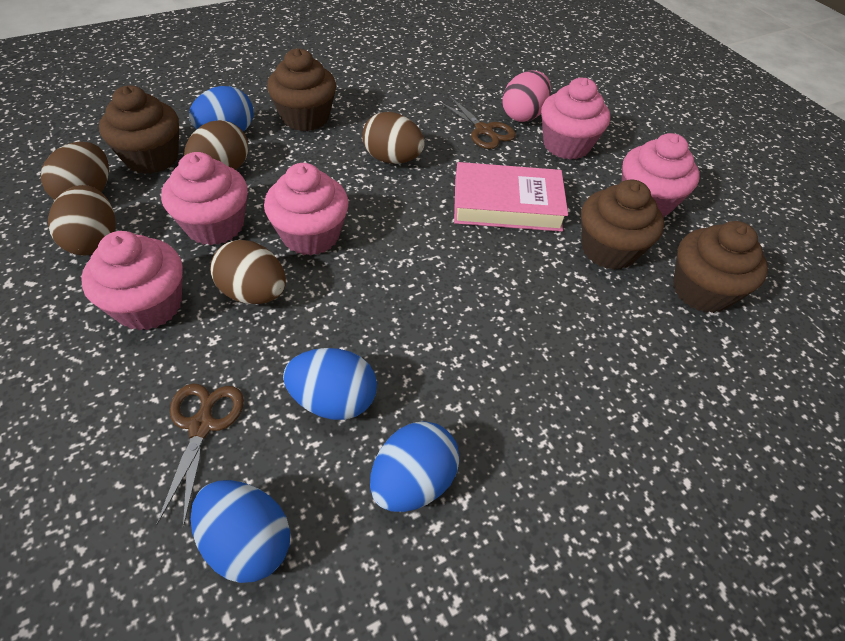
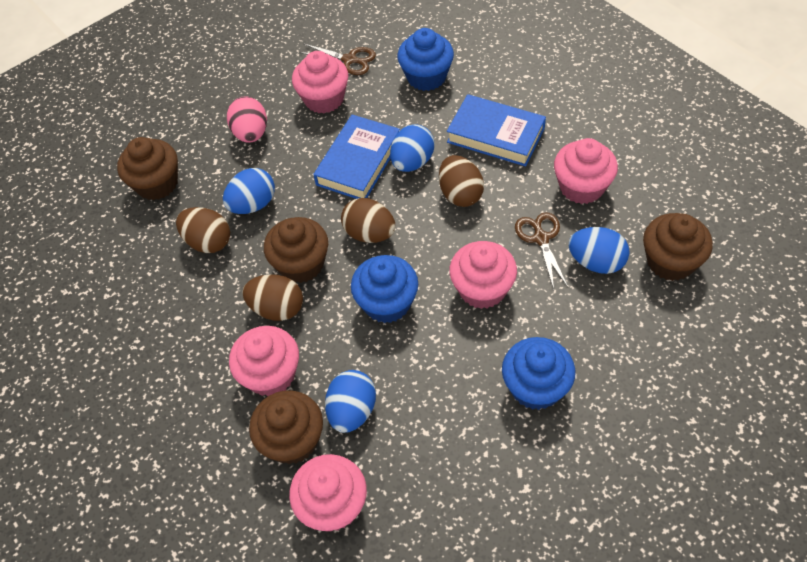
blue book: 0 -> 2
blue cupcake: 0 -> 3
brown egg: 5 -> 4
pink book: 1 -> 0

